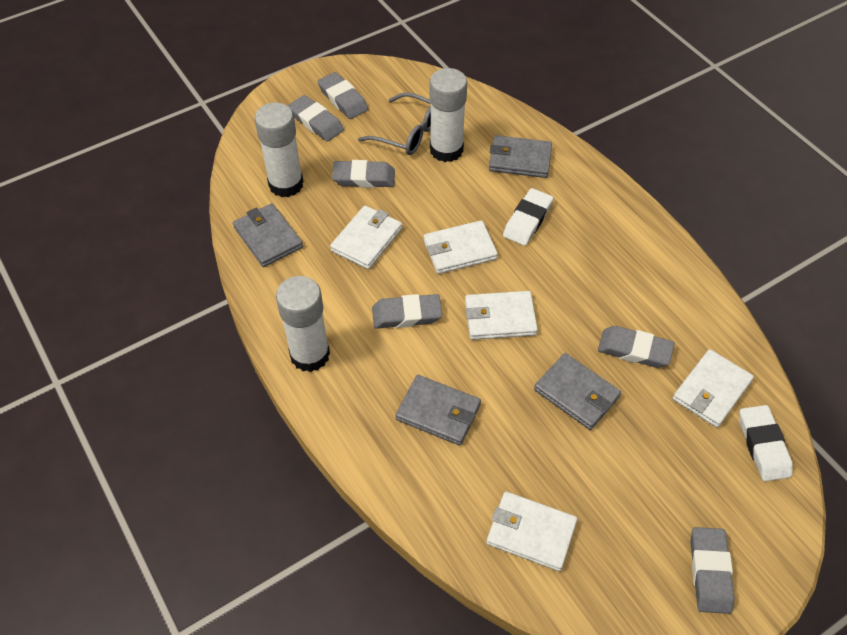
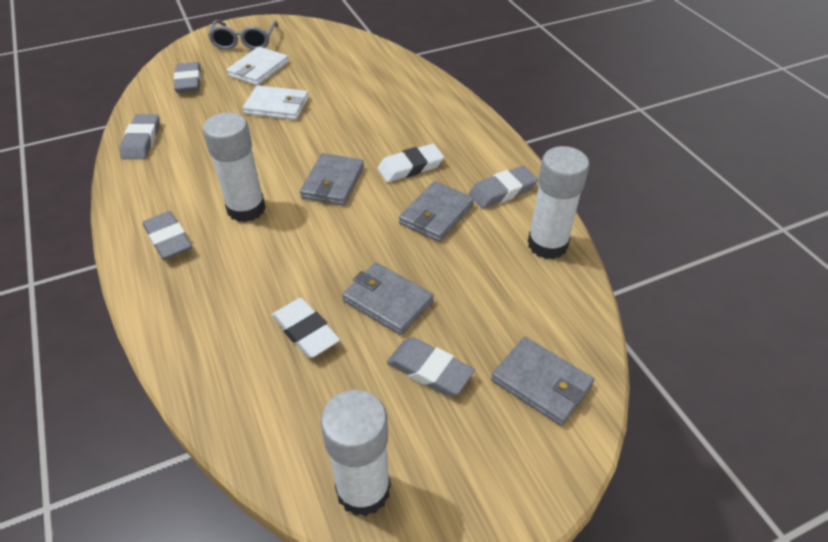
grey eraser: 6 -> 5
white wallet: 5 -> 2

